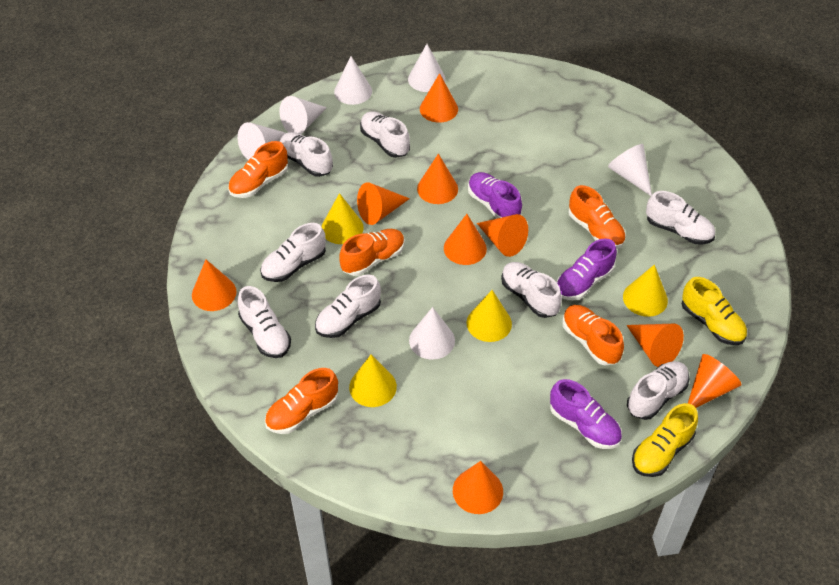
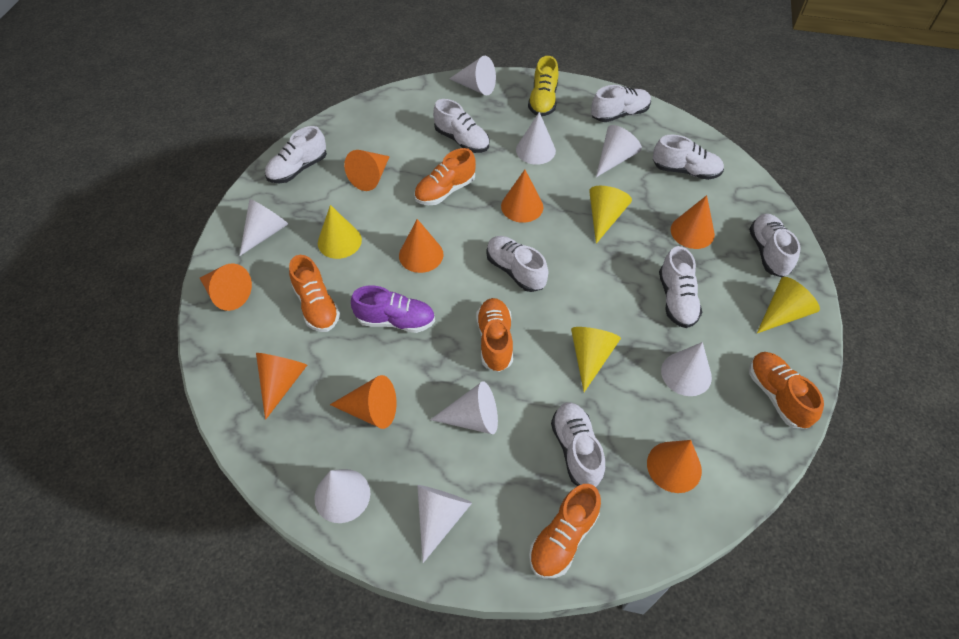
orange cone: 9 -> 8
purple shoe: 3 -> 1
white cone: 6 -> 8
yellow shoe: 2 -> 1

